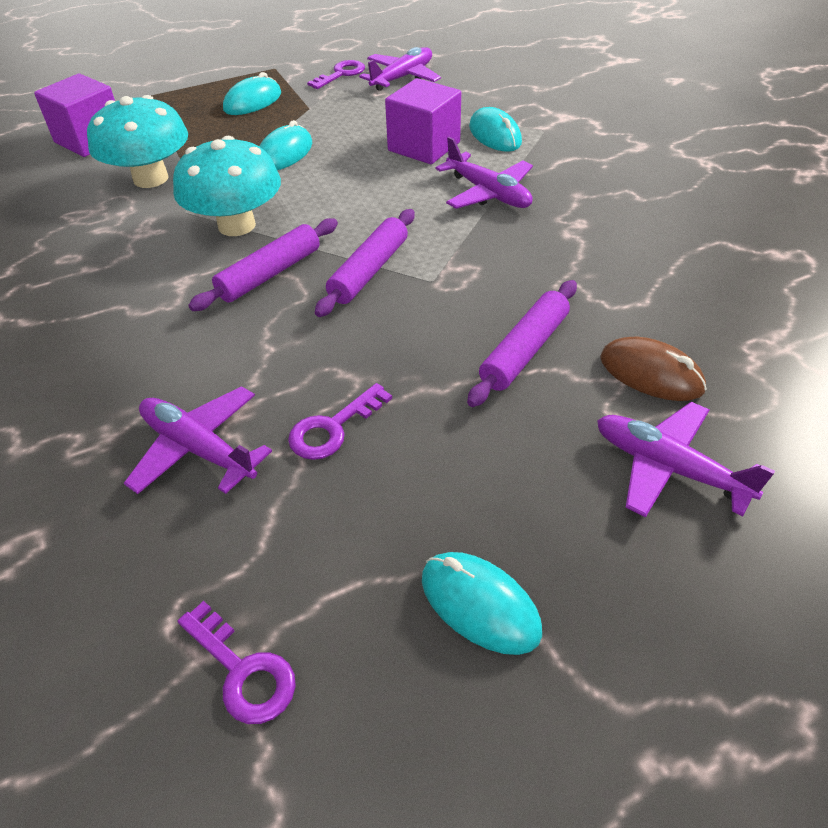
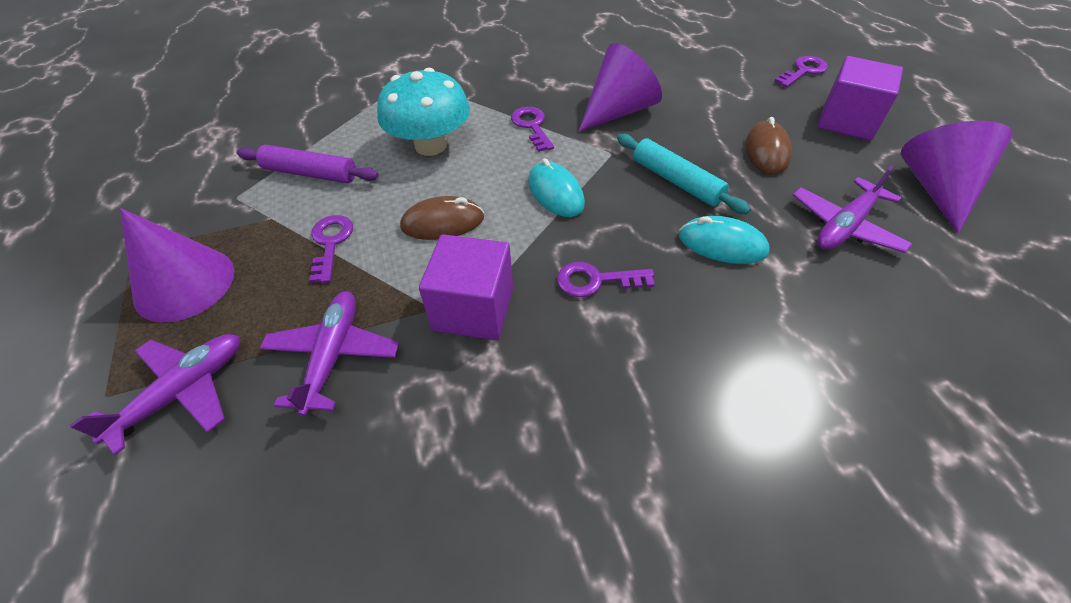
brown mouse: 1 -> 2
purple cone: 0 -> 3
purple key: 3 -> 4
purple plane: 4 -> 3
purple rolling pin: 3 -> 1
turquoise mouse: 4 -> 2
turquoise mushroom: 2 -> 1
turquoise rolling pin: 0 -> 1

